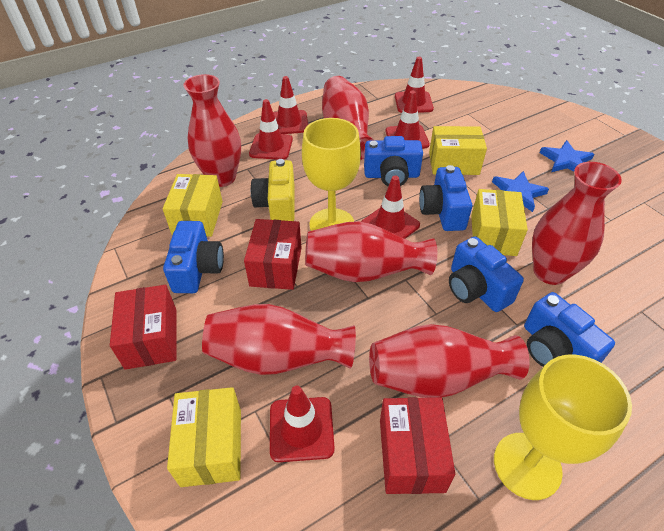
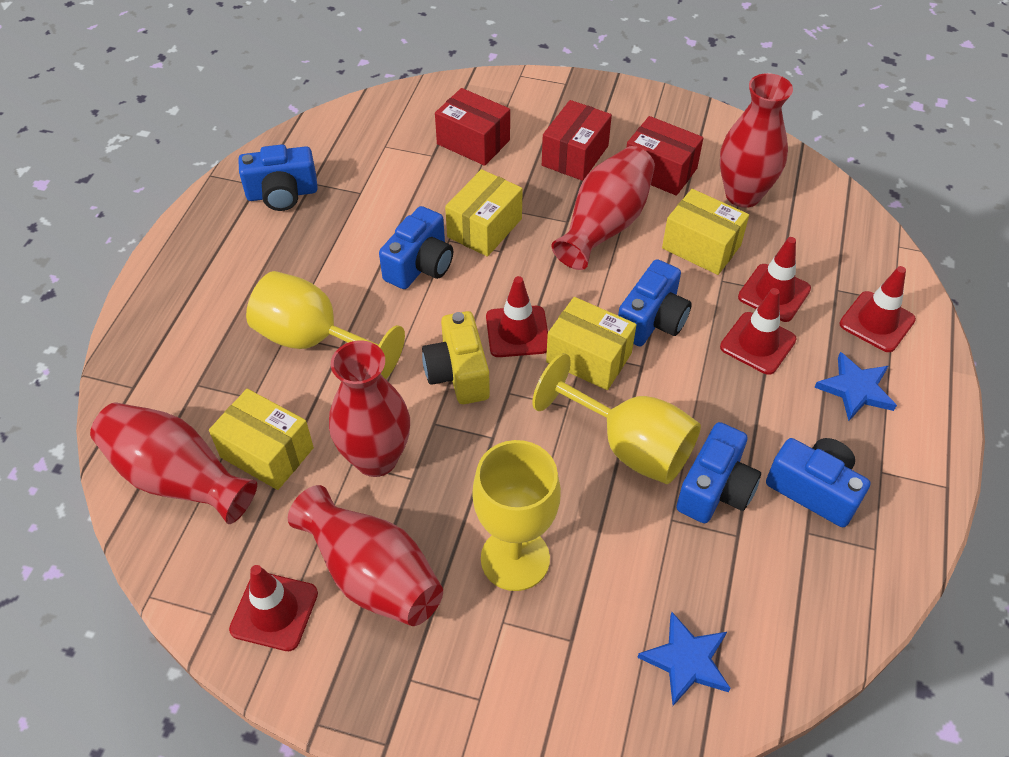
red traffic cone: 6 -> 5
red vase: 6 -> 5
yellow goblet: 2 -> 3

